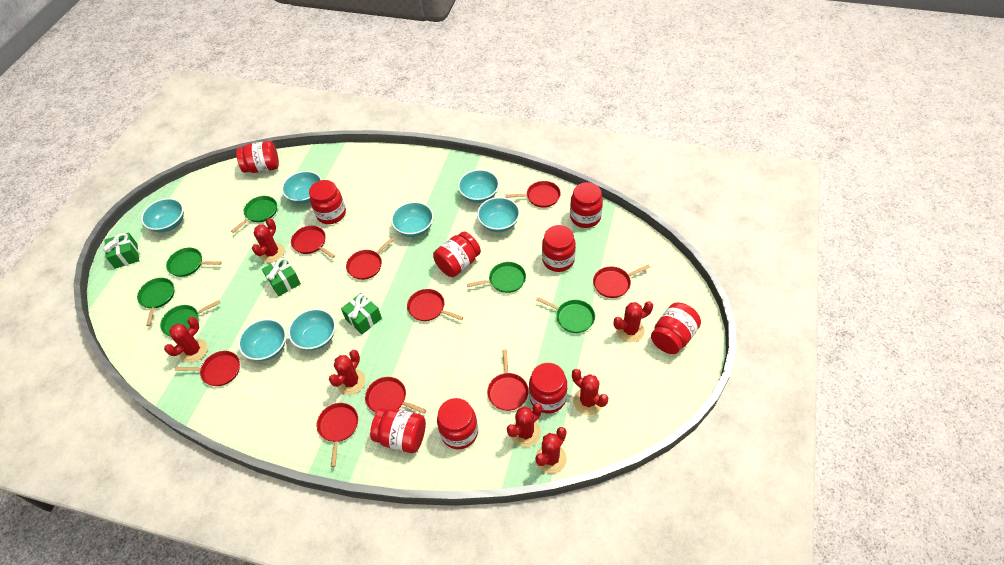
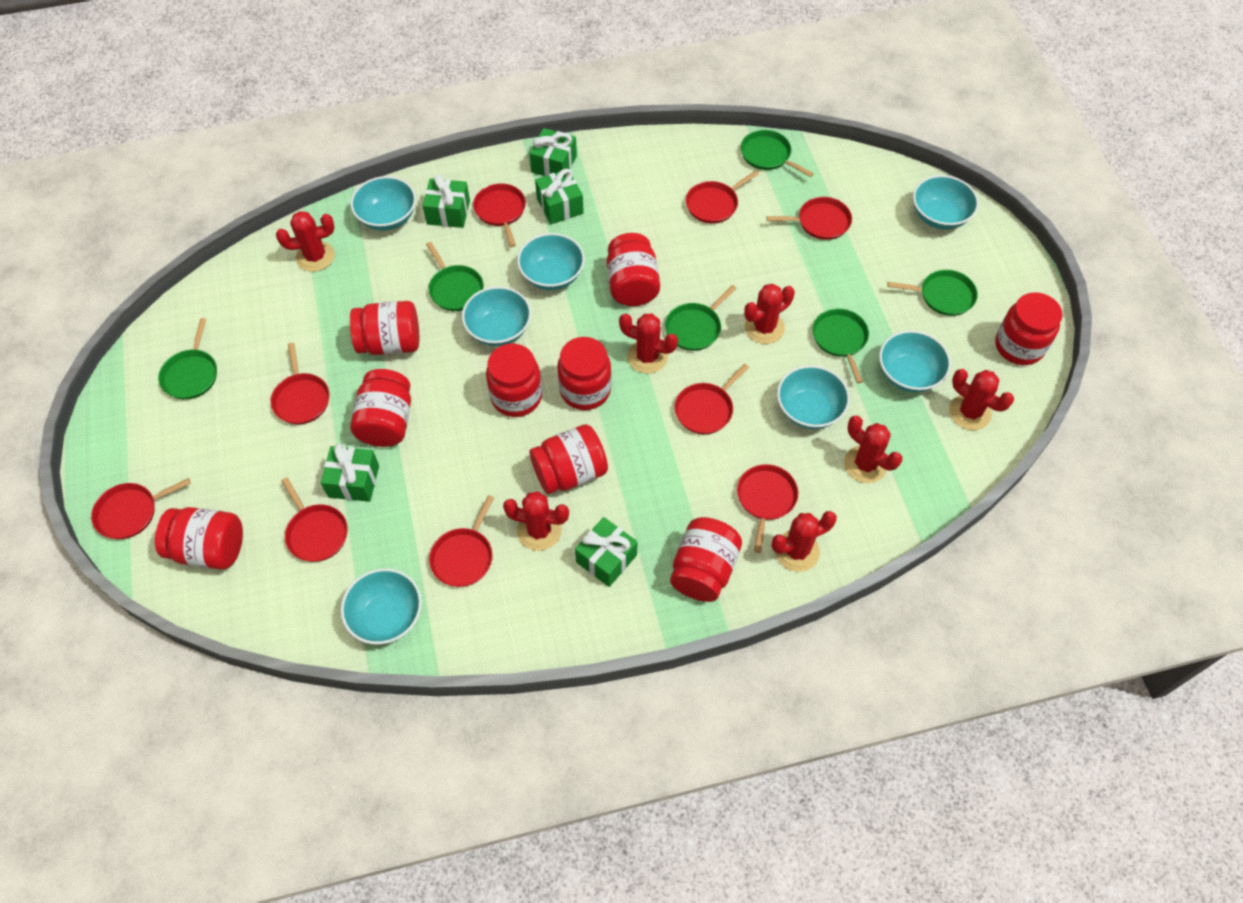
green gift: 3 -> 5

